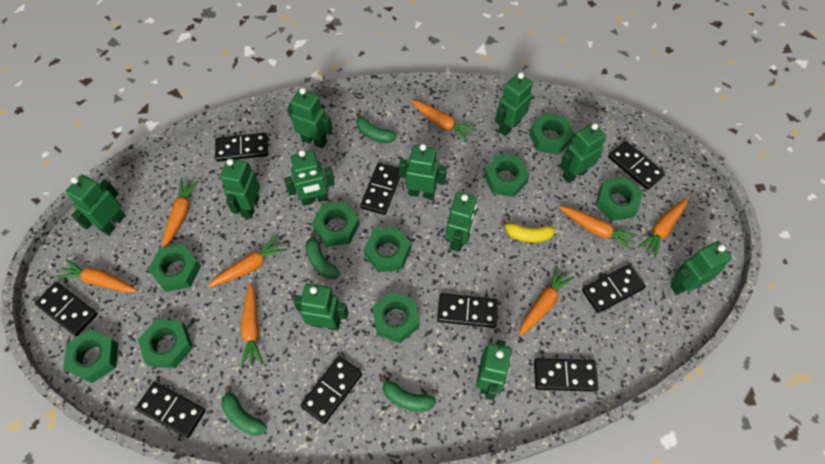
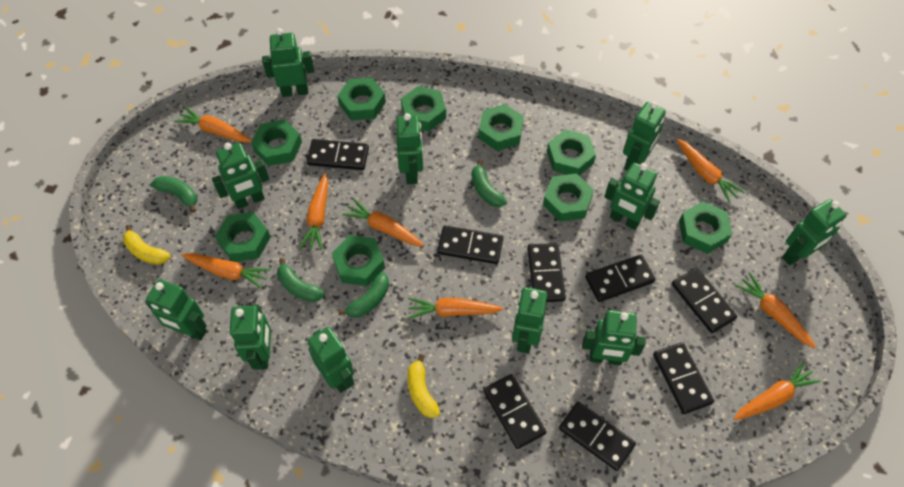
black domino: 9 -> 8
yellow banana: 1 -> 2

